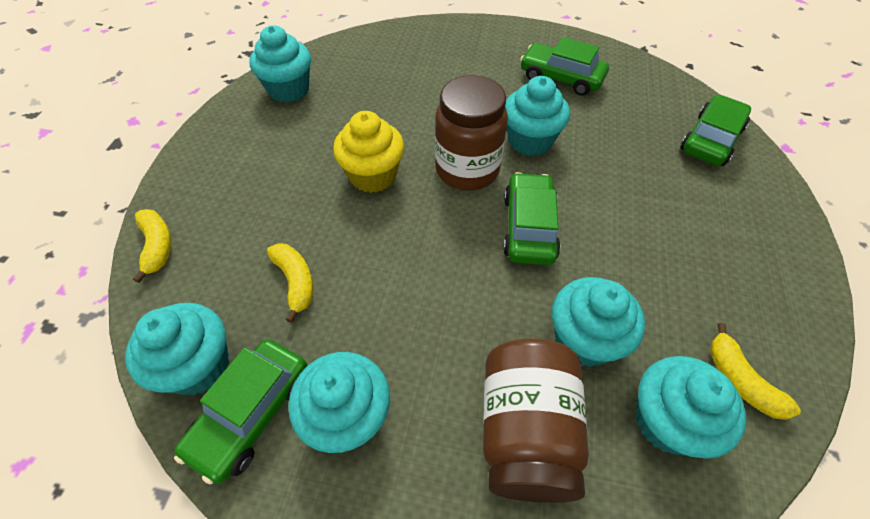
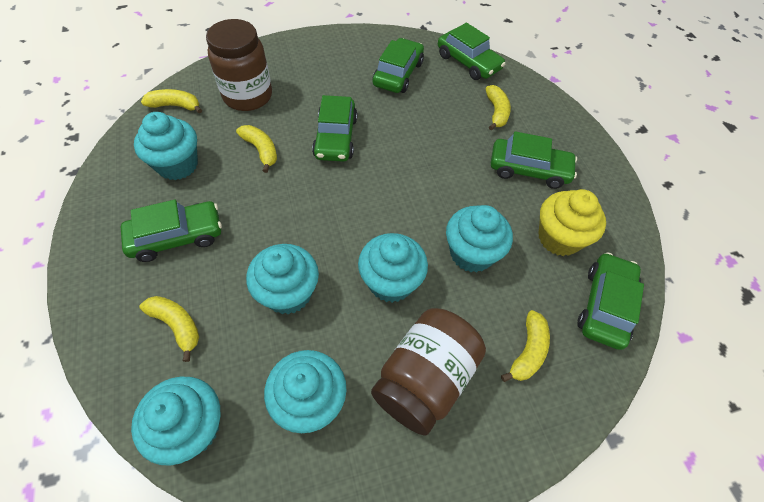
green car: 4 -> 6
yellow banana: 3 -> 5

